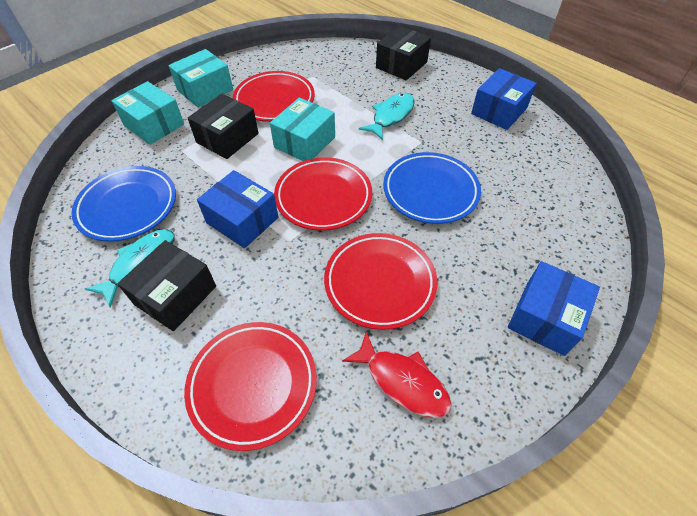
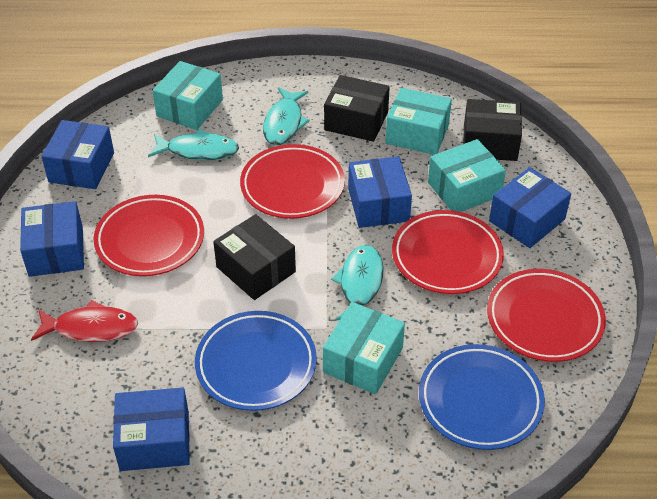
blue box: 3 -> 5
turquoise box: 3 -> 4
turquoise fish: 2 -> 3

